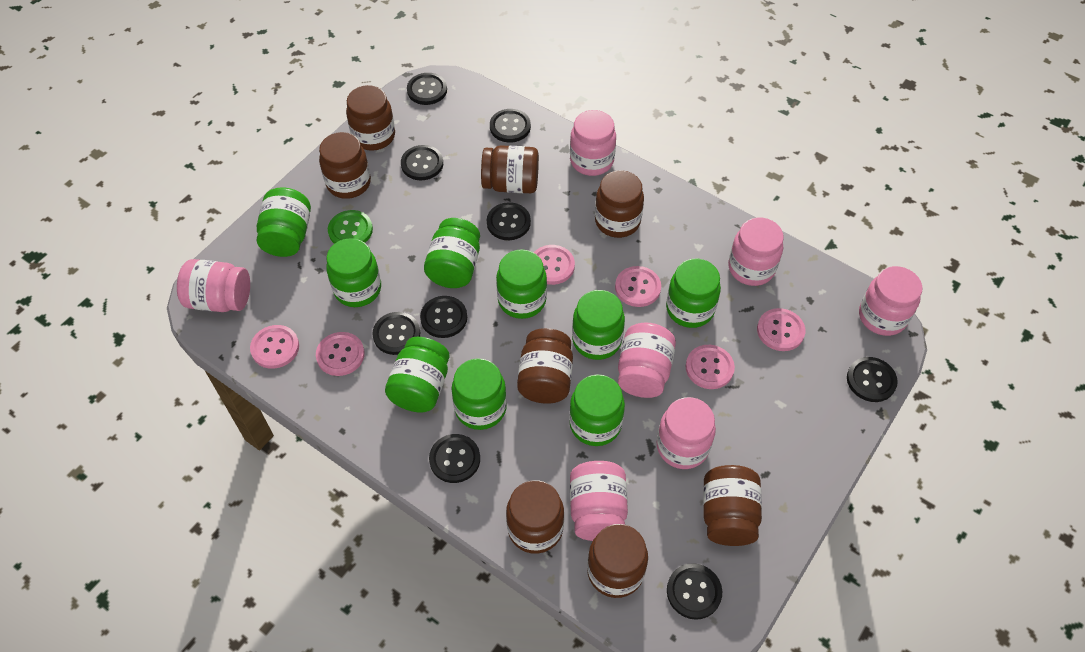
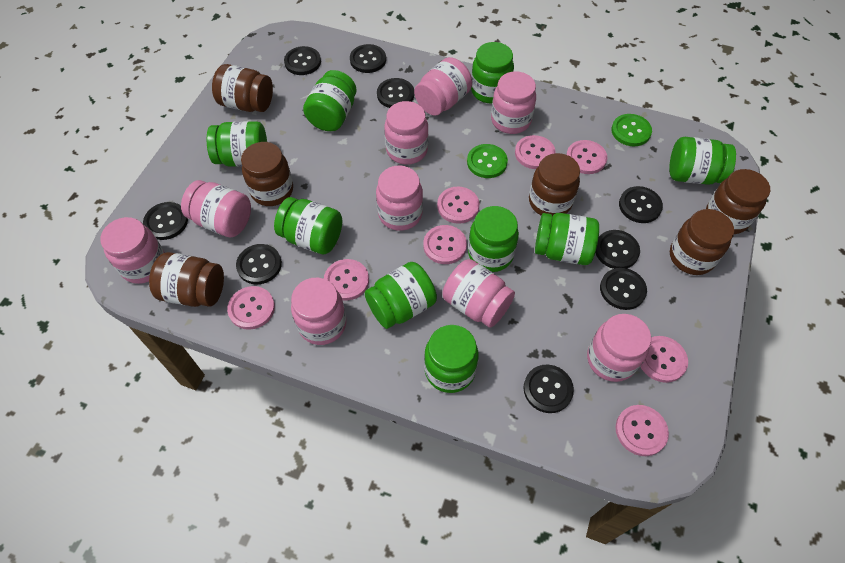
brown jar: 8 -> 6
green button: 1 -> 2
pink button: 6 -> 8
pink jar: 7 -> 9

